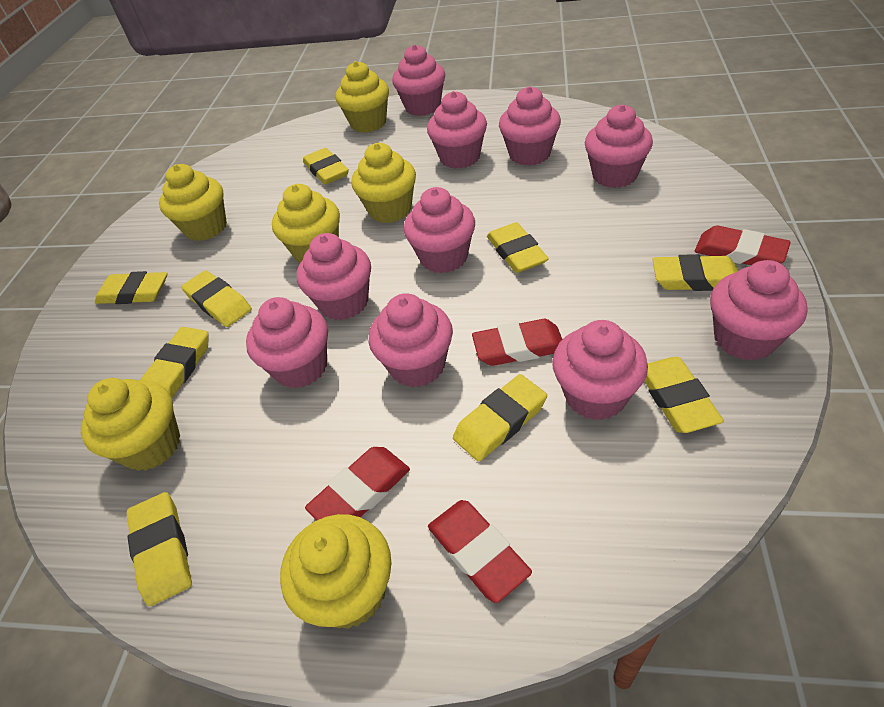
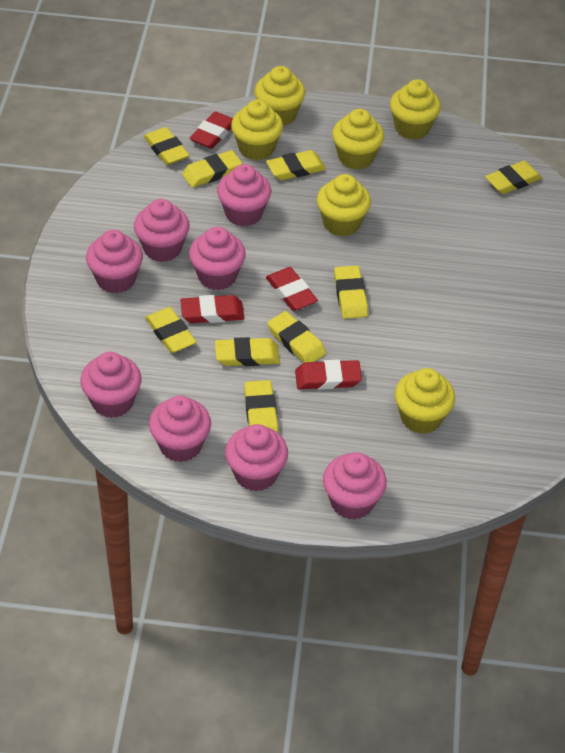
pink cupcake: 10 -> 8

